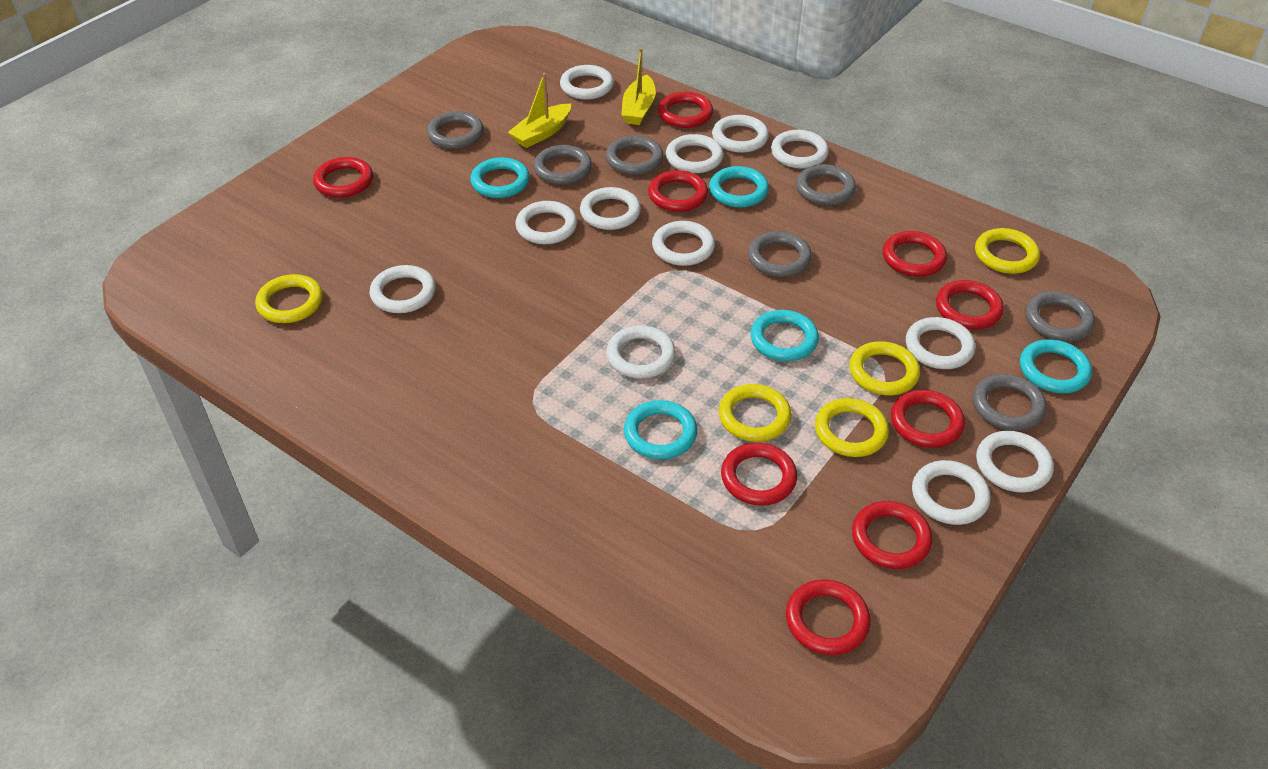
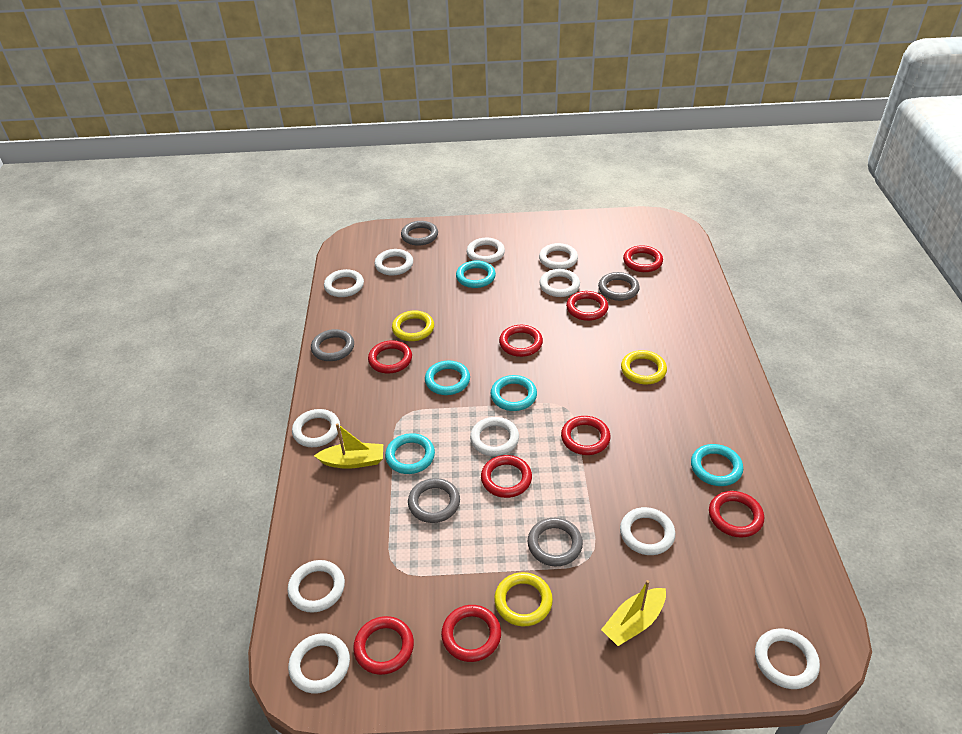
grey ring: 7 -> 5
white ring: 12 -> 11
yellow ring: 5 -> 3

